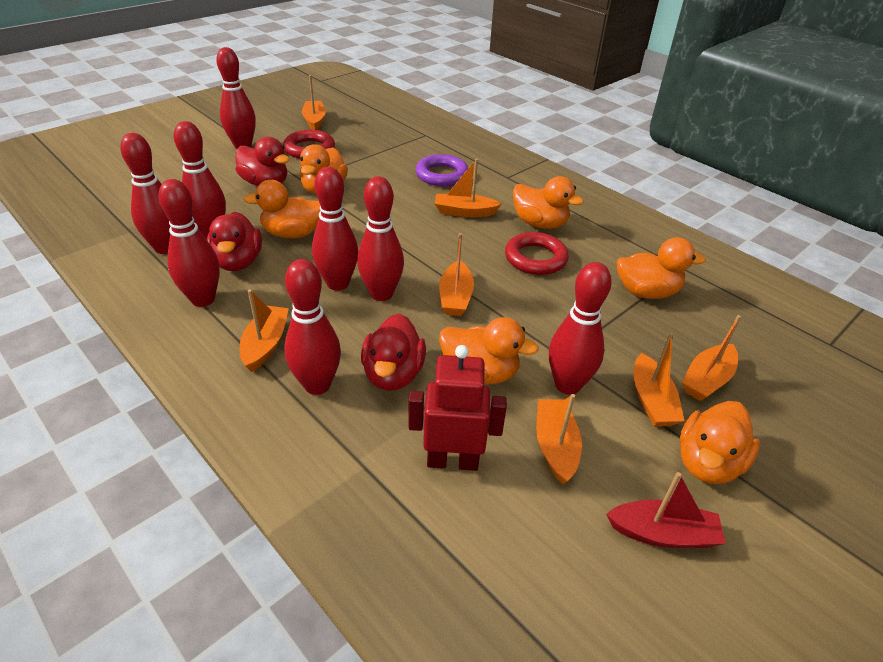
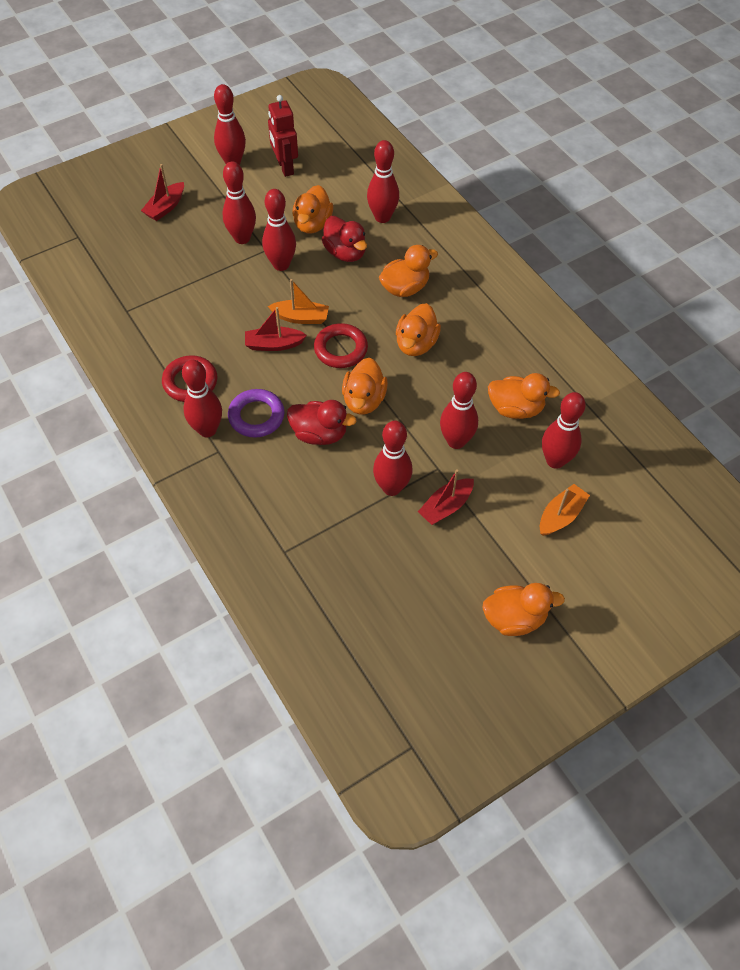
orange boat: 7 -> 2
red boat: 1 -> 3
red duck: 3 -> 2

